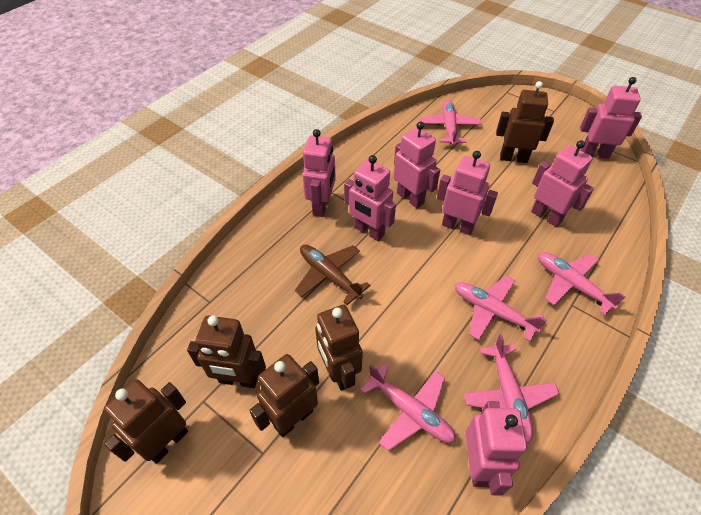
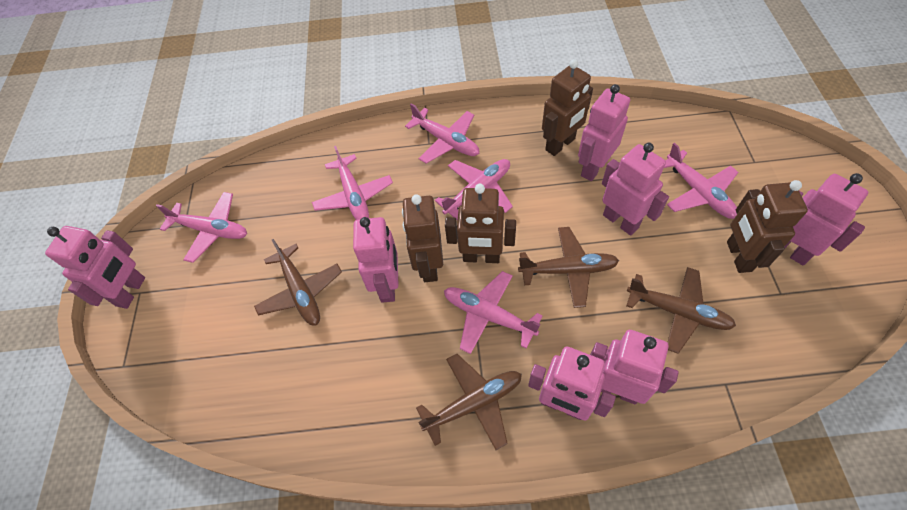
brown plane: 1 -> 4
brown robot: 5 -> 4
pink plane: 5 -> 6

